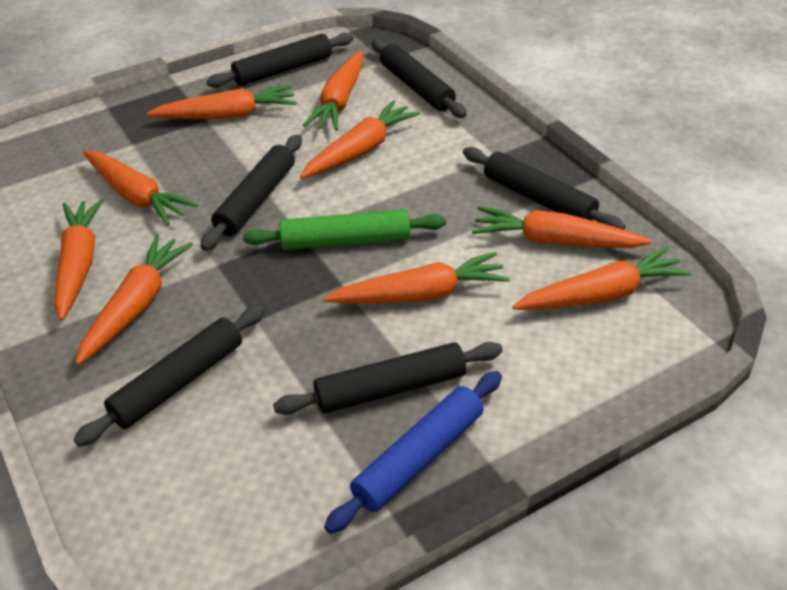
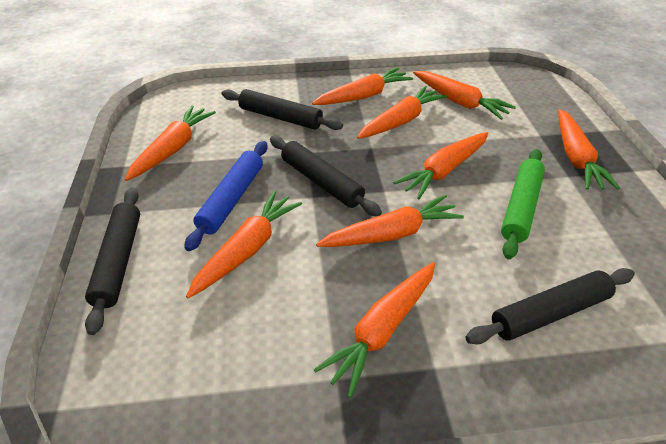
black rolling pin: 6 -> 4

